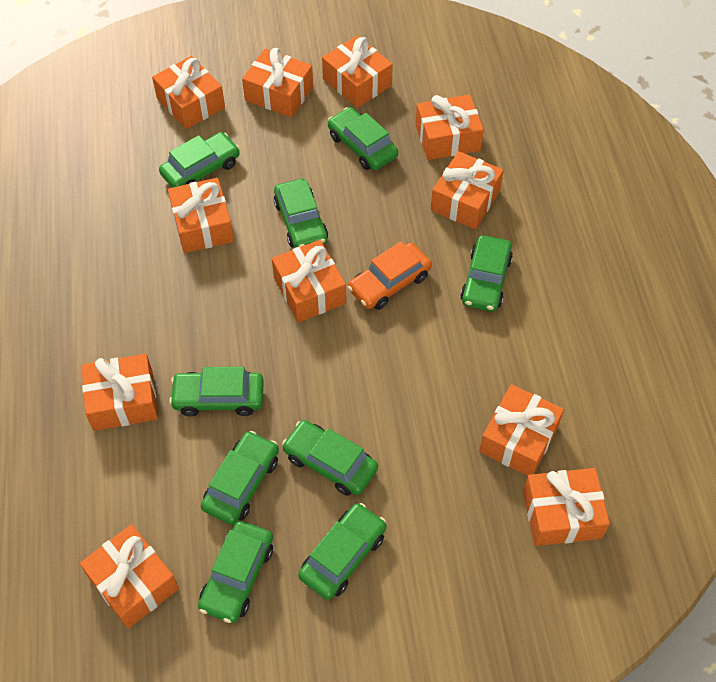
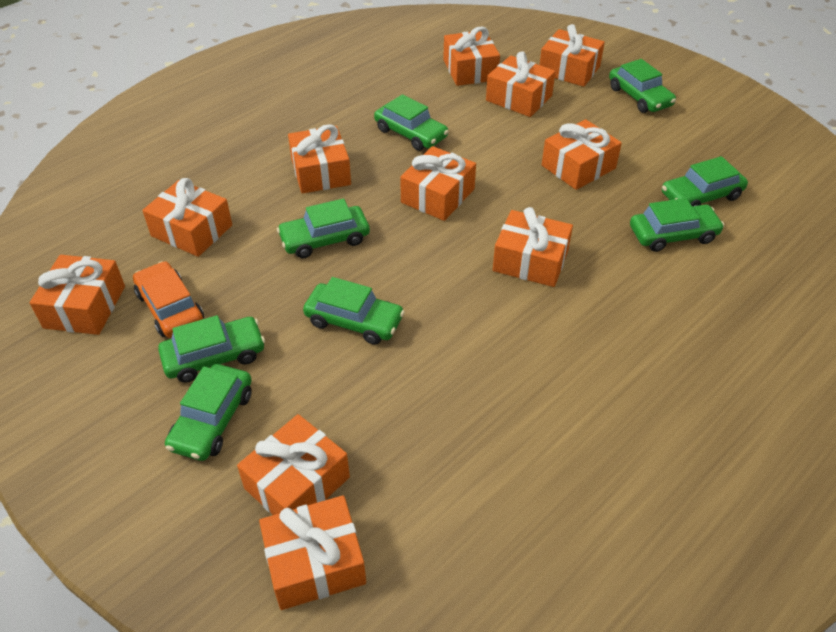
green car: 9 -> 8

